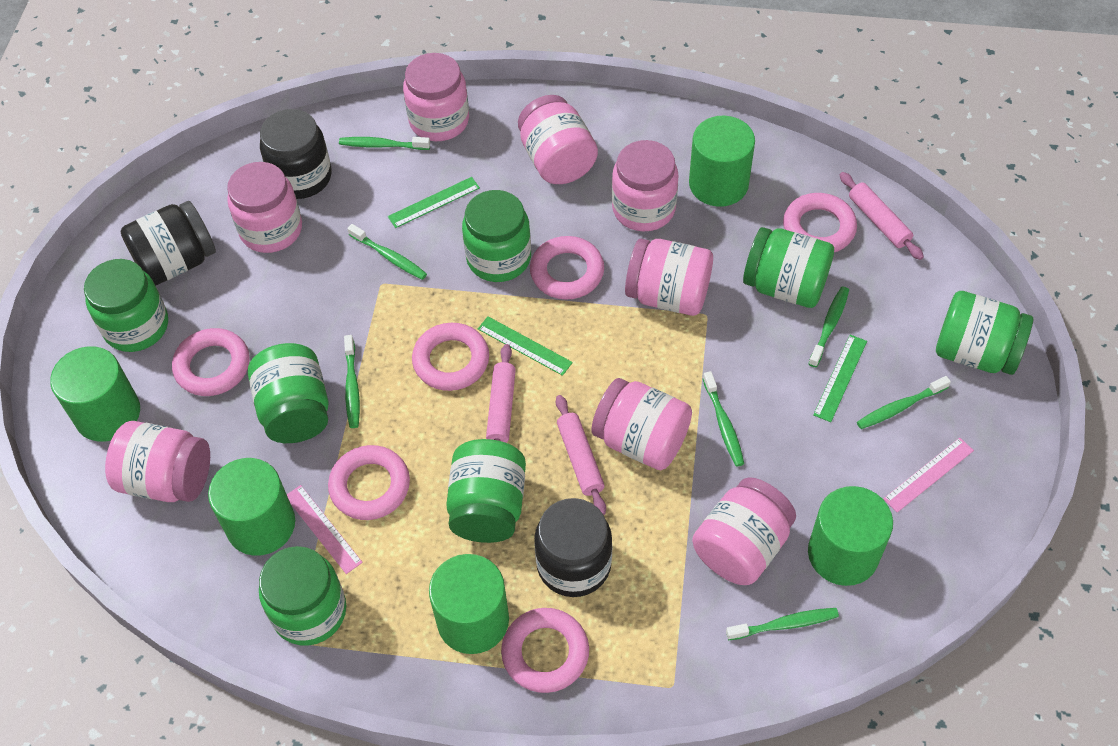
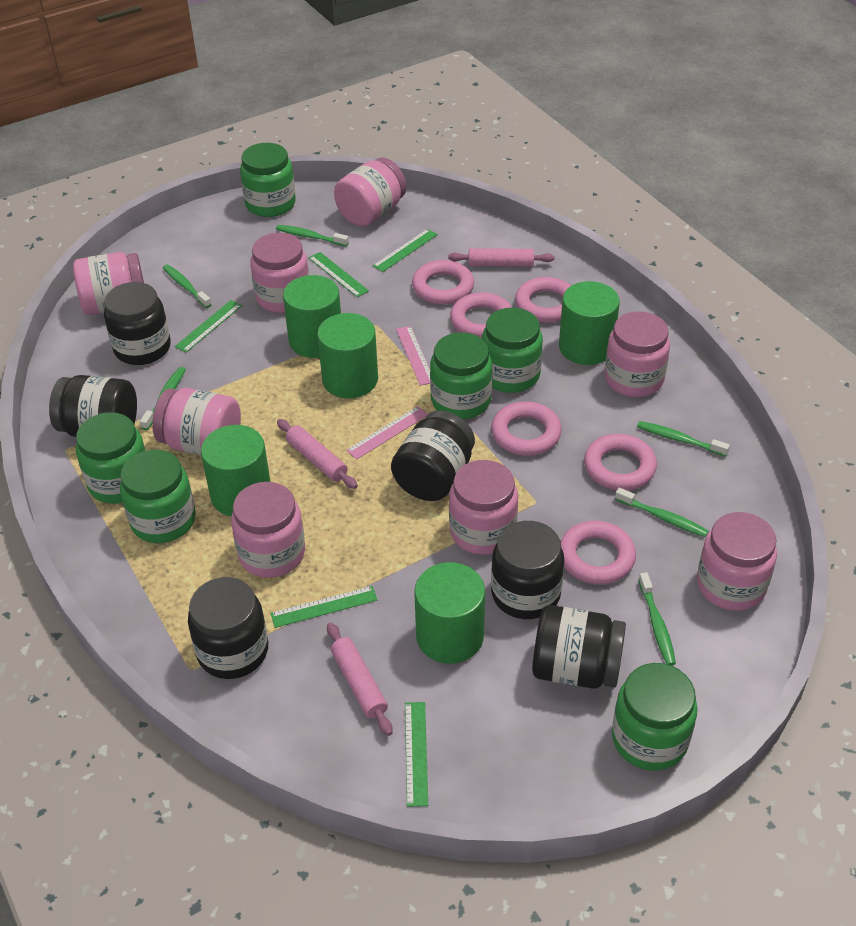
black jar: 3 -> 6
green jar: 7 -> 6
green ruler: 3 -> 5
green toothbrush: 7 -> 6

